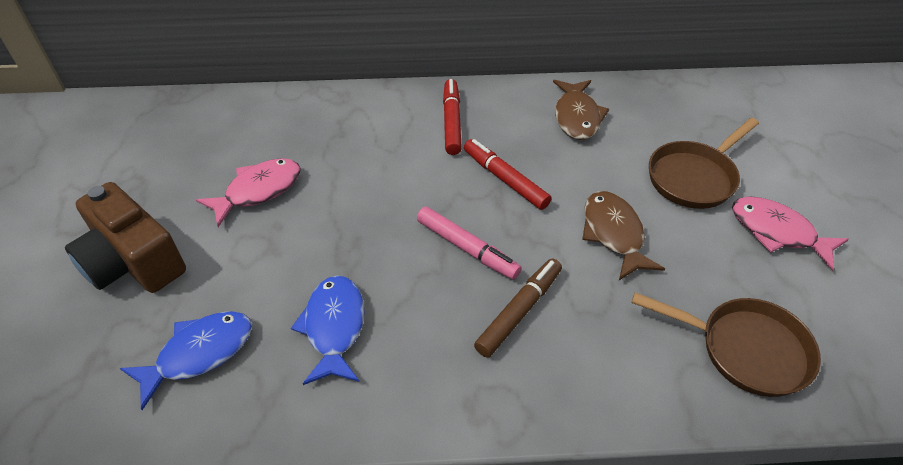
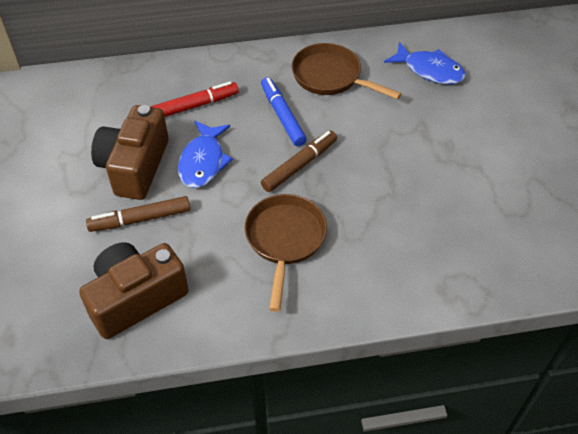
blue marker: 0 -> 1
brown camera: 1 -> 2
brown fish: 2 -> 0
brown marker: 1 -> 2
pink fish: 2 -> 0
pink marker: 1 -> 0
red marker: 2 -> 1

